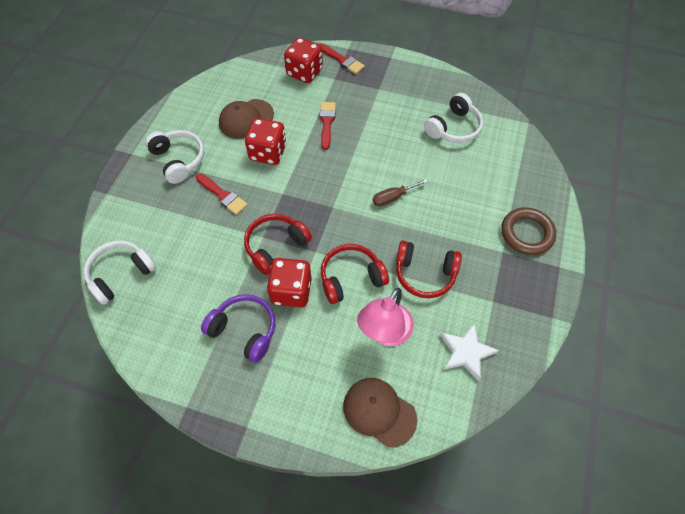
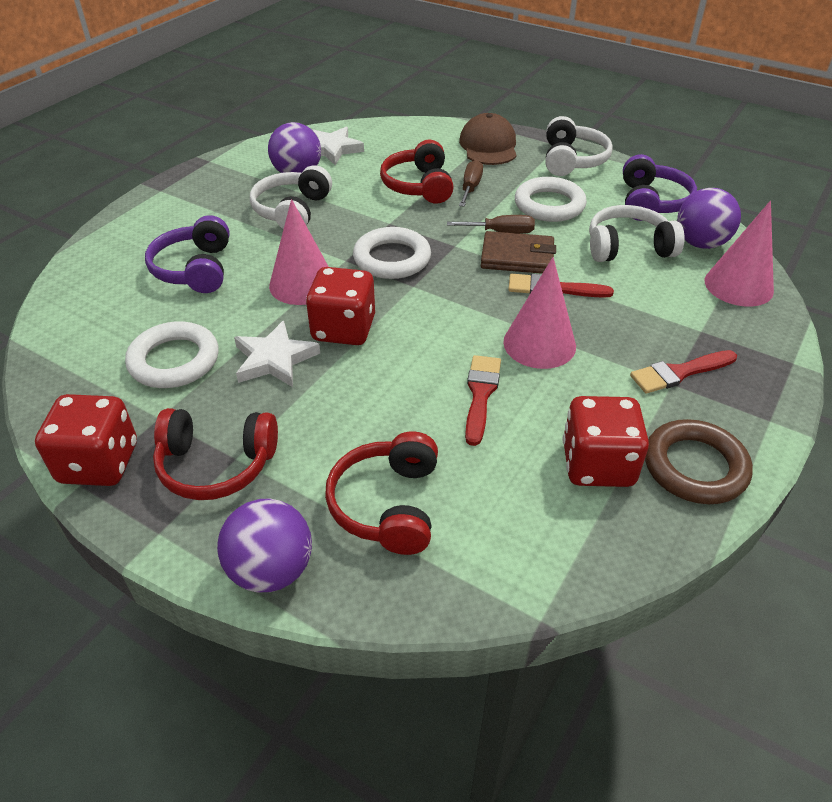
brown cap: 2 -> 1
brown screwdriver: 1 -> 2
brown wallet: 0 -> 1
pink cone: 0 -> 3
pink lamp: 1 -> 0
purple ball: 0 -> 3
purple headphones: 1 -> 2
white ring: 0 -> 3
white star: 1 -> 2

